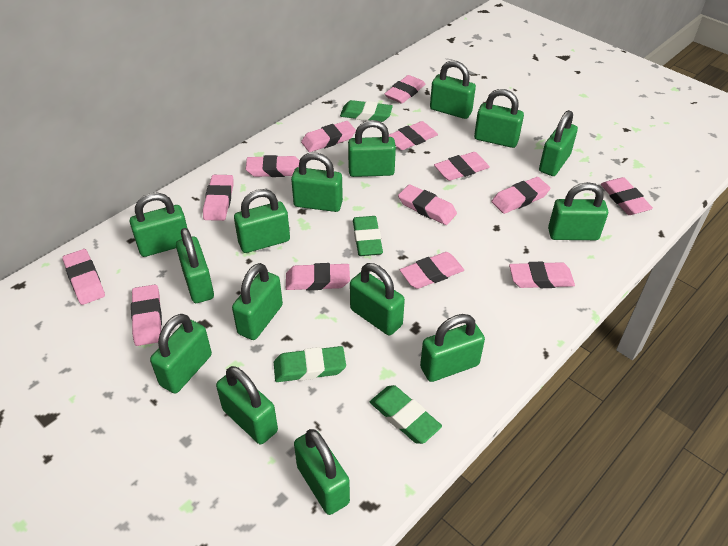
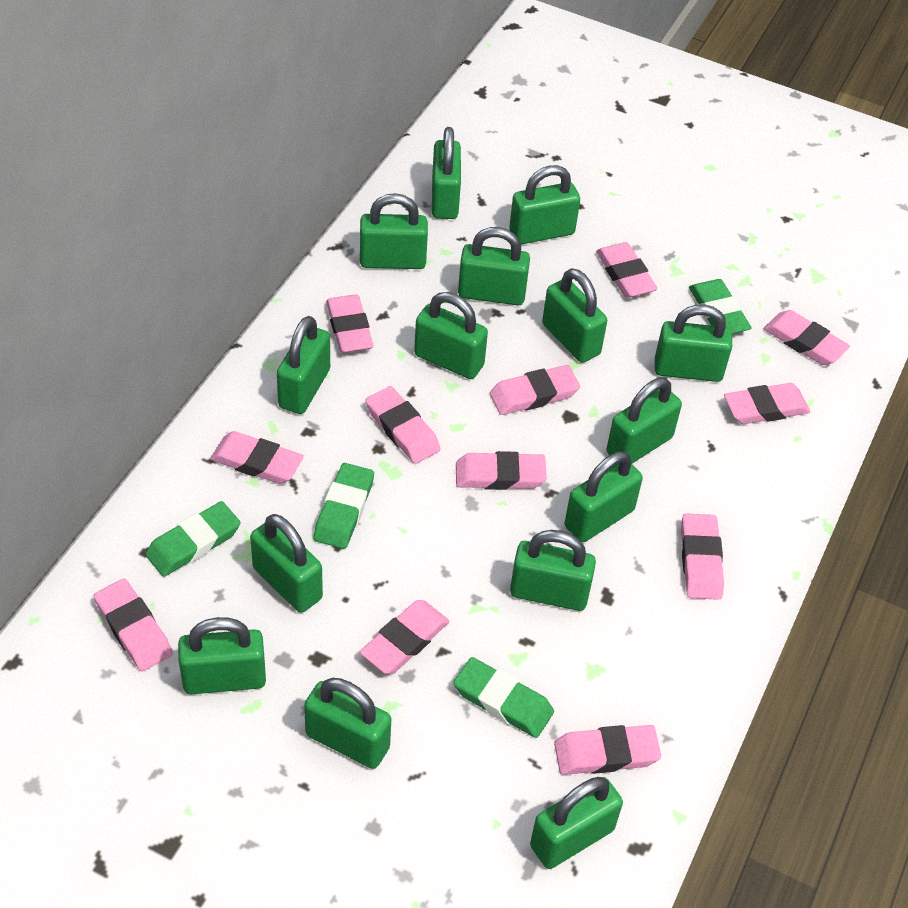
pink eraser: 14 -> 12

